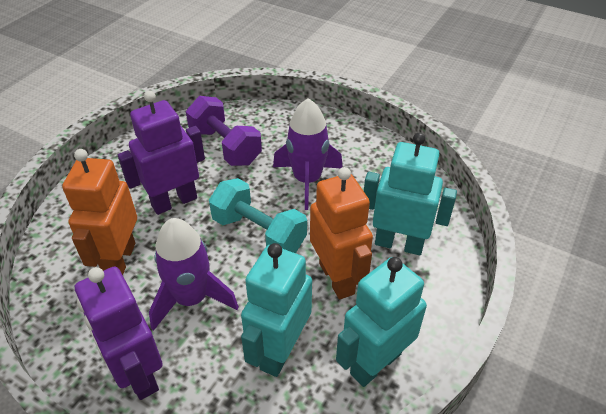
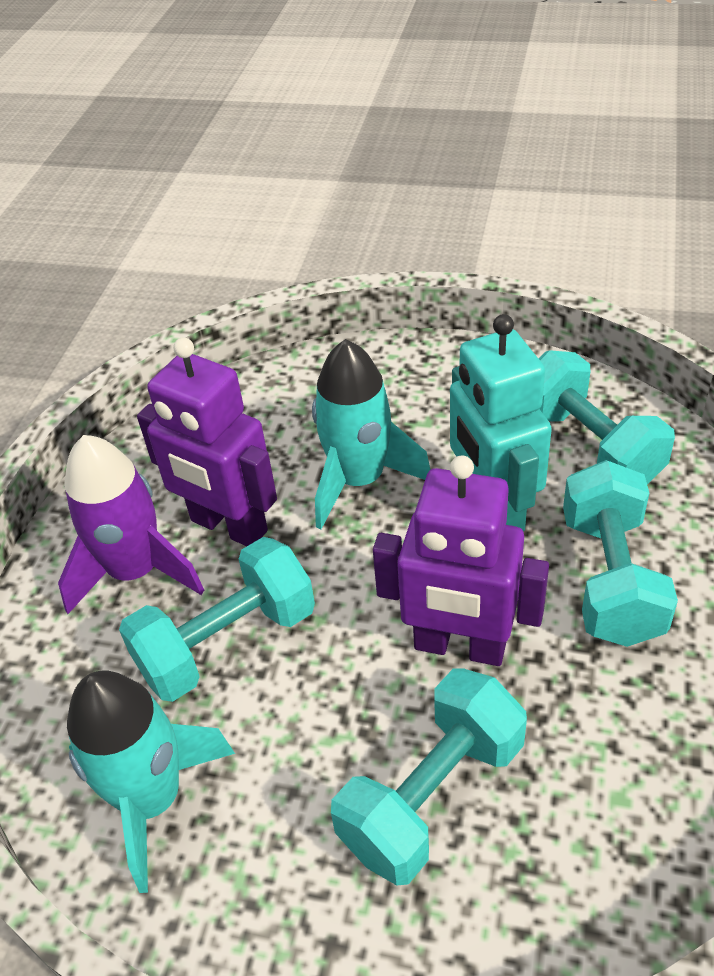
orange robot: 2 -> 0
purple dumbbell: 1 -> 0
purple rocket: 2 -> 1
turquoise dumbbell: 1 -> 4
turquoise robot: 3 -> 1
turquoise rocket: 0 -> 2

